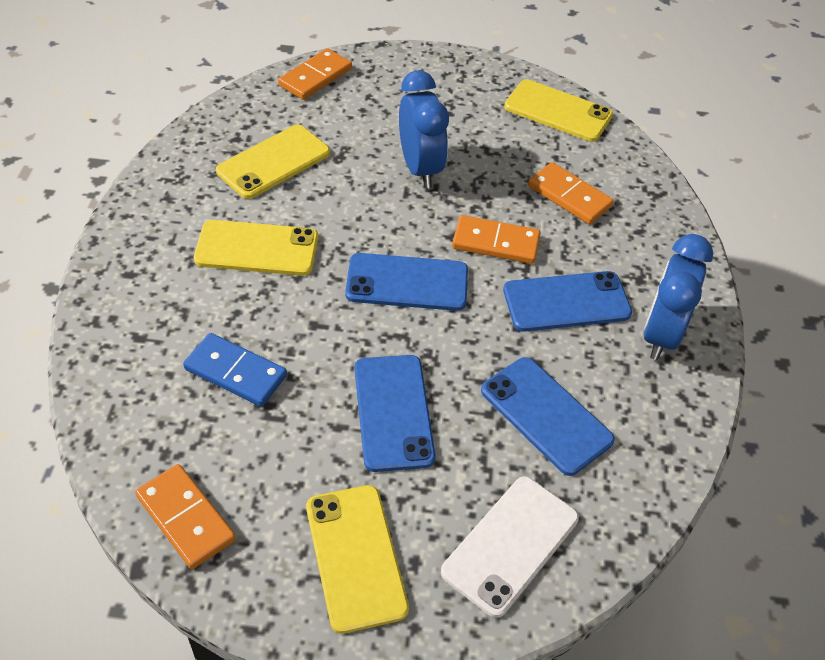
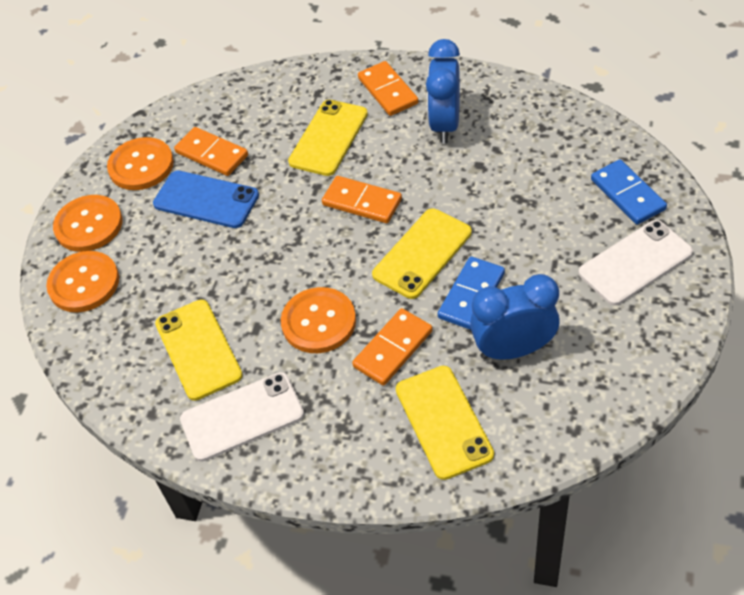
blue domino: 1 -> 2
blue phone: 4 -> 1
orange button: 0 -> 4
white phone: 1 -> 2

